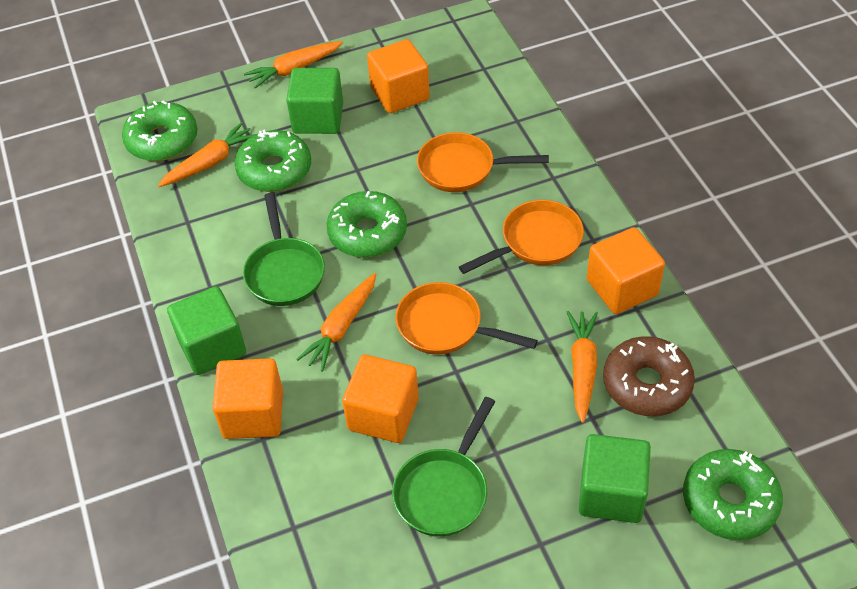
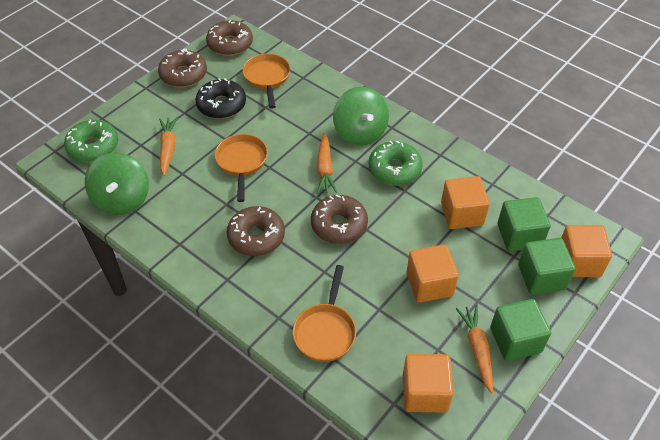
black donut: 0 -> 1
brown donut: 1 -> 4
green donut: 4 -> 2
green pan: 2 -> 0
green spinning top: 0 -> 2
orange carrot: 4 -> 3

